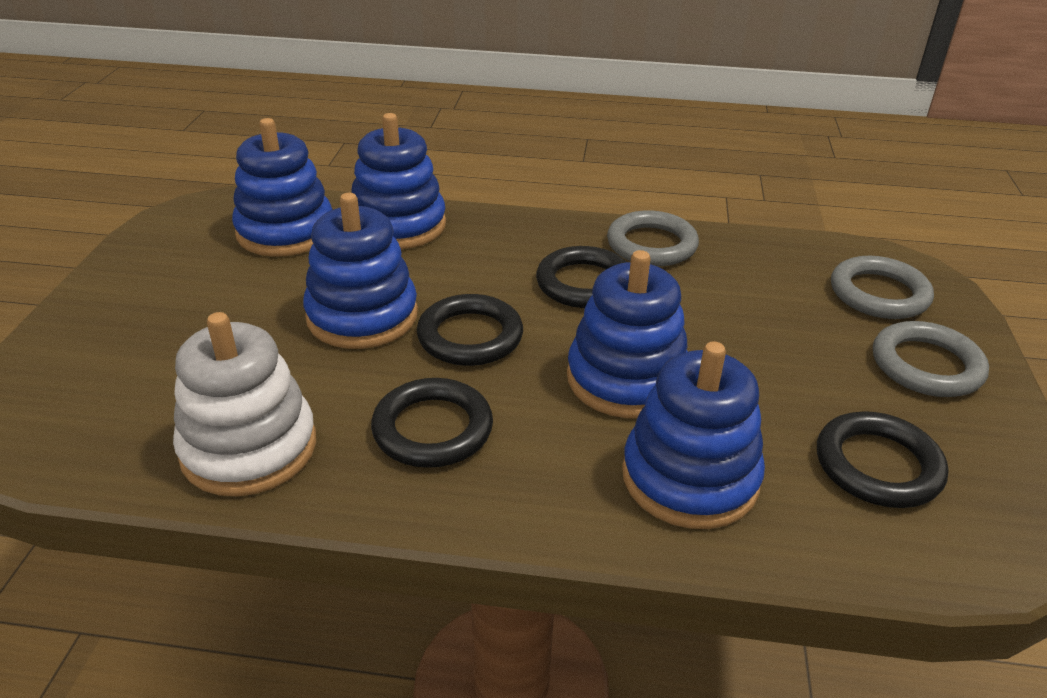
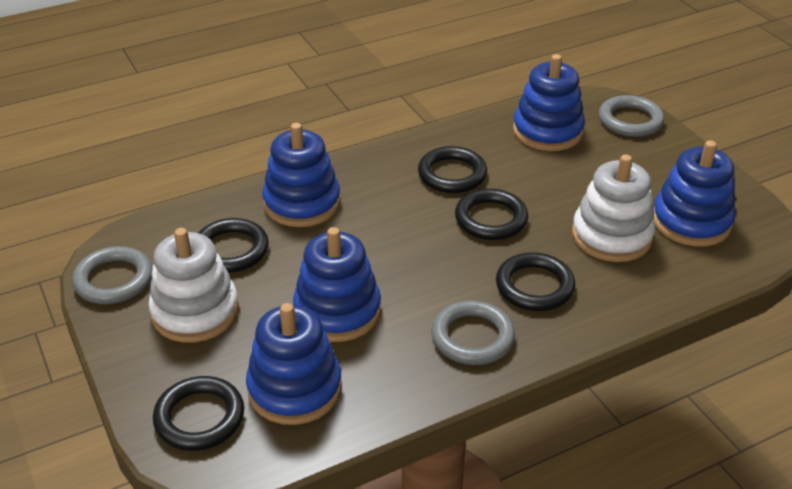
black ring: 4 -> 5
white stacking toy: 1 -> 2

